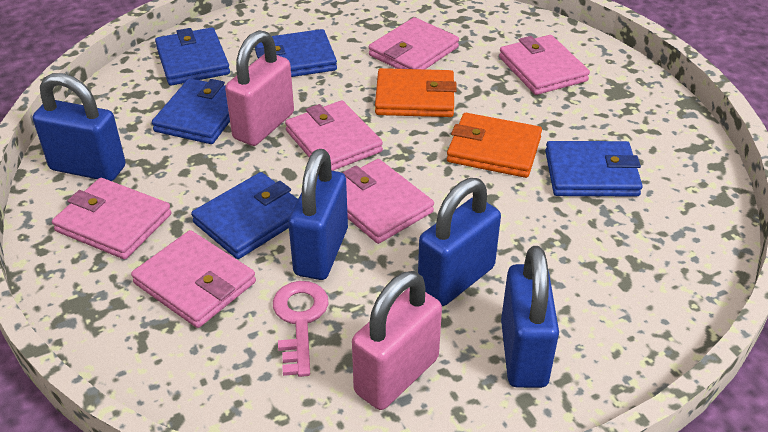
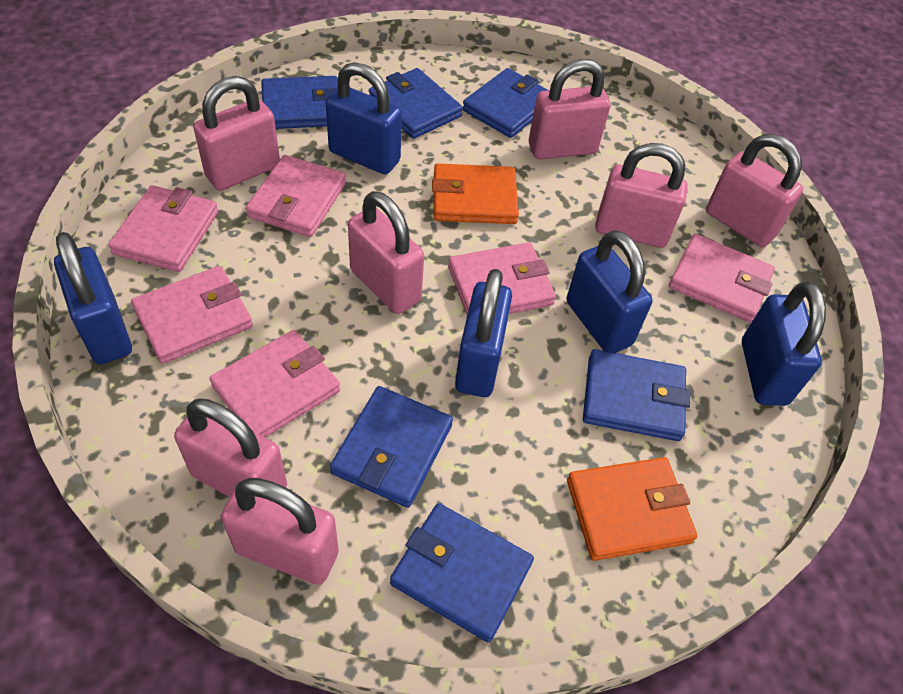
blue padlock: 4 -> 5
blue wallet: 5 -> 6
pink key: 1 -> 0
pink padlock: 2 -> 7

